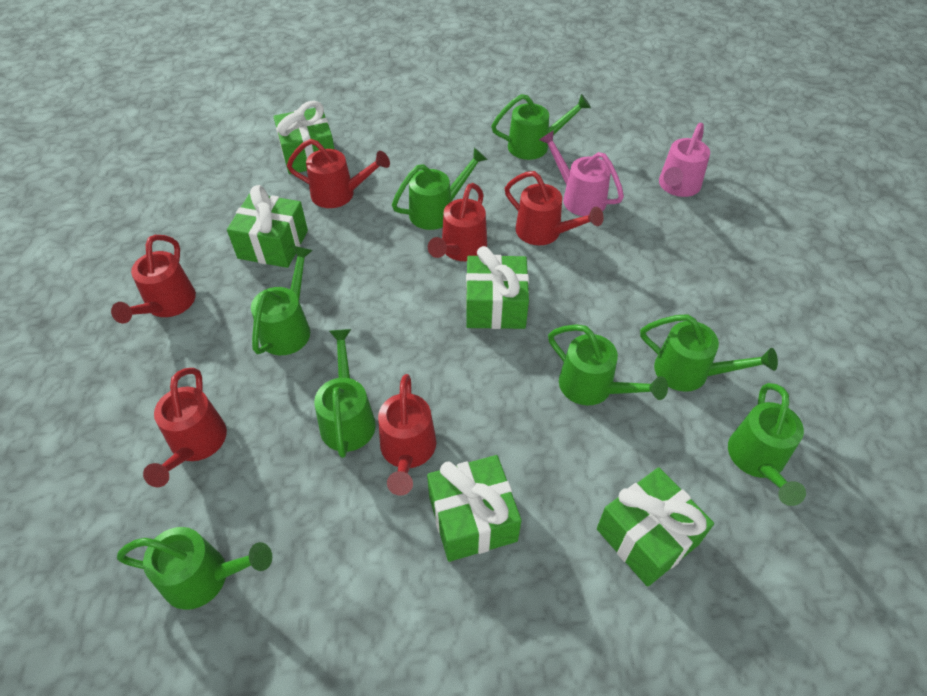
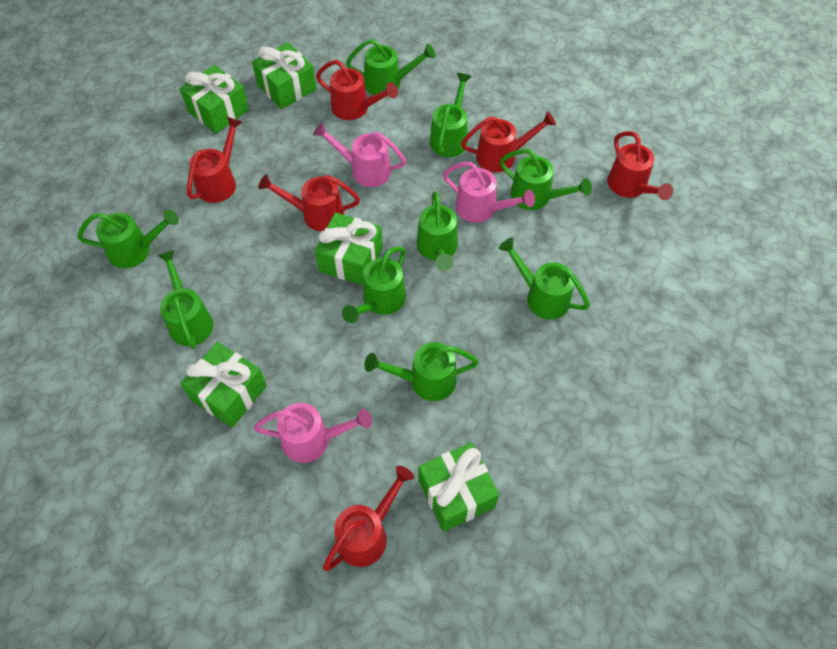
green watering can: 8 -> 9
pink watering can: 2 -> 3

